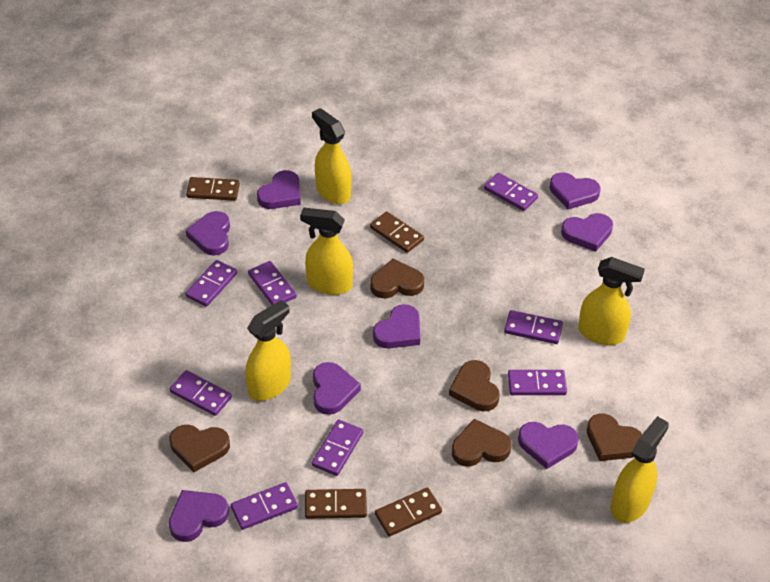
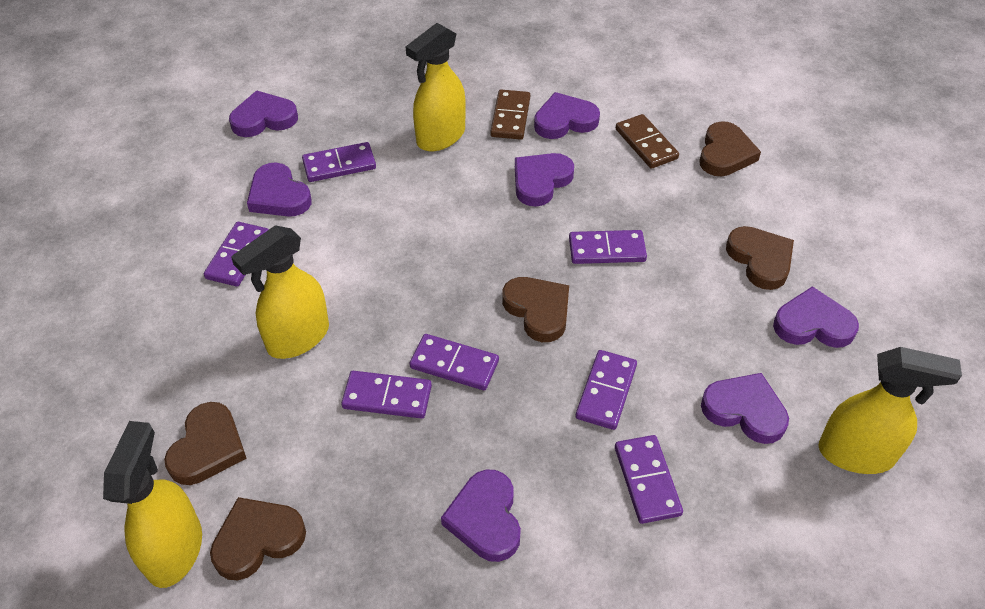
brown domino: 4 -> 2
purple domino: 8 -> 7
purple heart: 8 -> 7
yellow spray bottle: 5 -> 4

